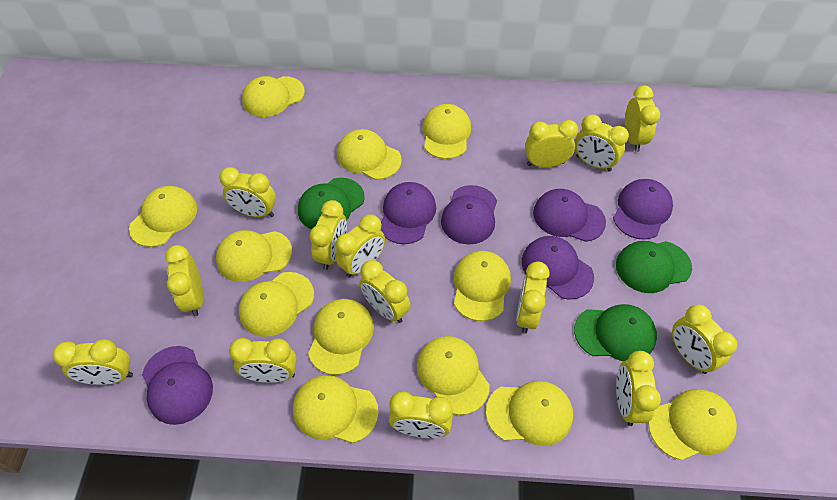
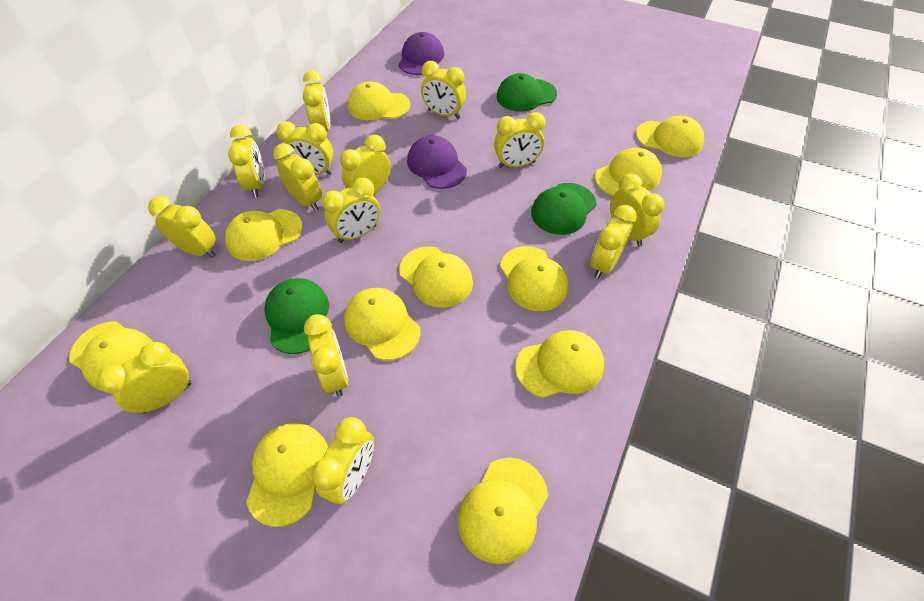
purple cap: 6 -> 2
yellow cap: 12 -> 11

